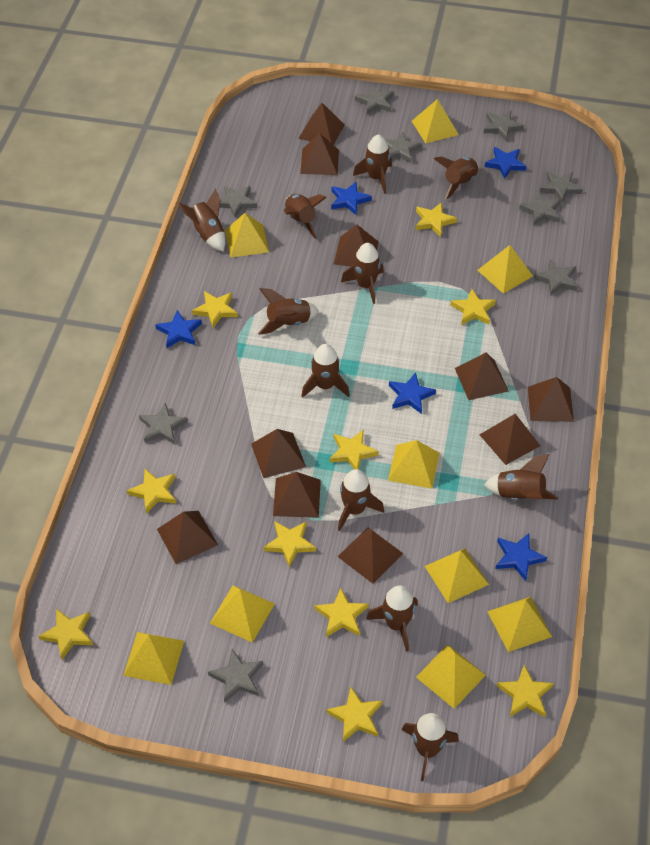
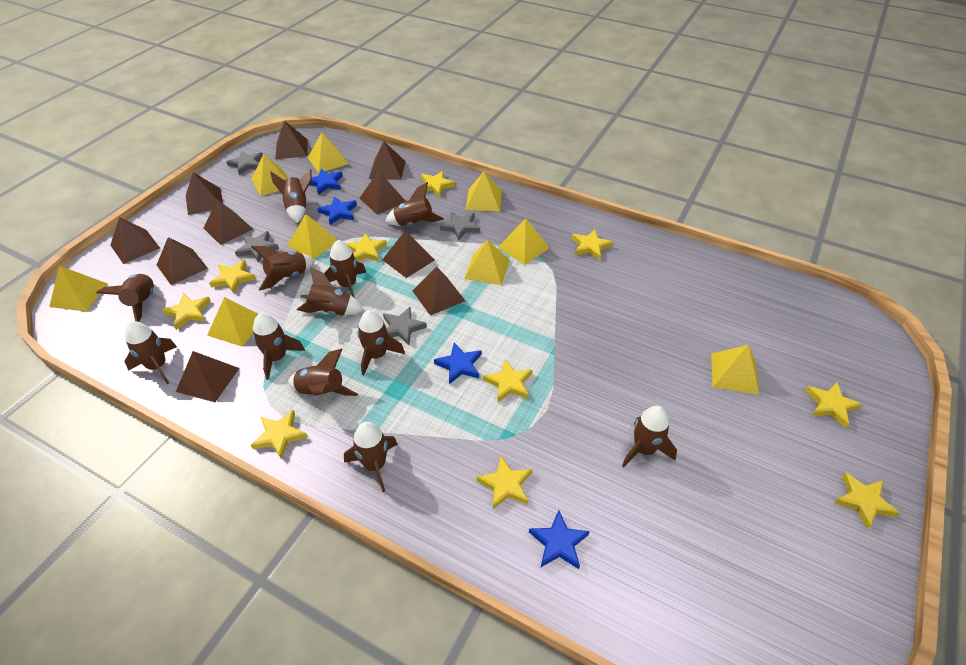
blue star: 5 -> 4
brown rocket: 11 -> 12
grey star: 9 -> 4

